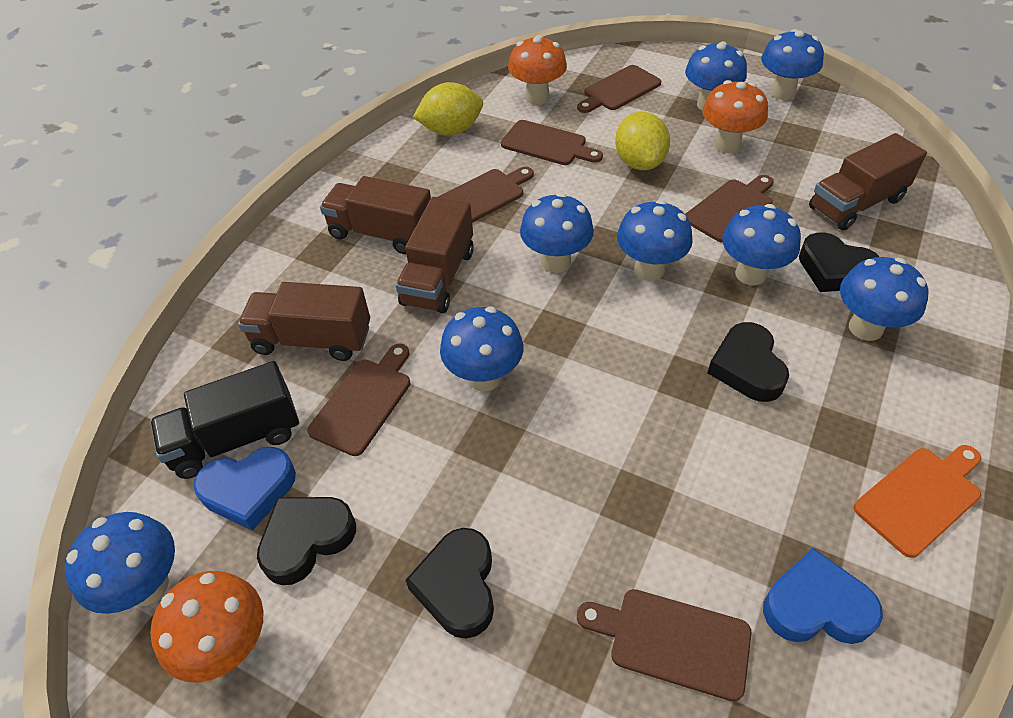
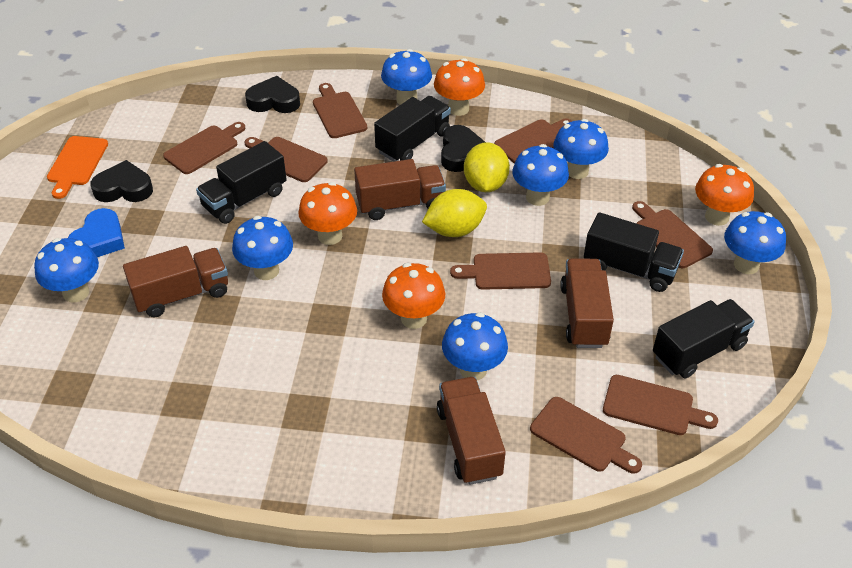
black heart: 4 -> 3
black truck: 1 -> 4
blue heart: 2 -> 1
blue mushroom: 8 -> 7
brown cutting board: 6 -> 8
orange mushroom: 3 -> 4

